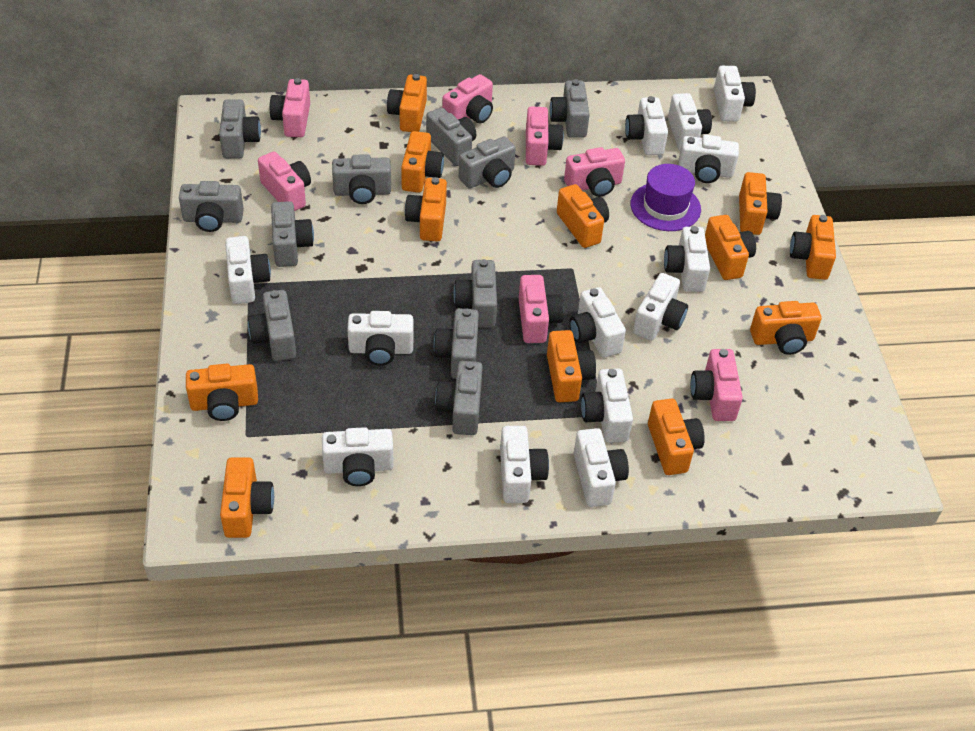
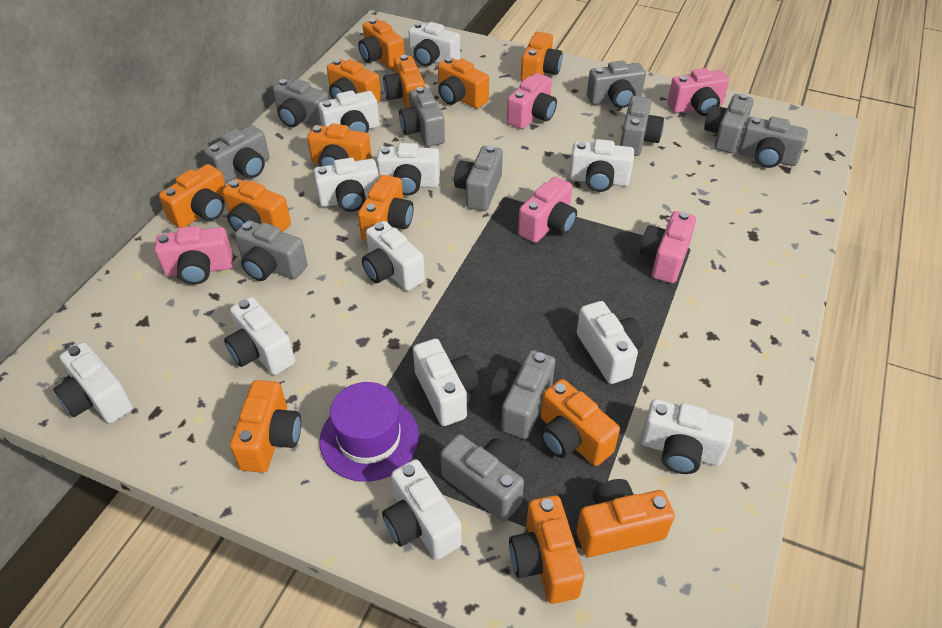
orange camera: 12 -> 13
pink camera: 7 -> 5
white camera: 13 -> 12

